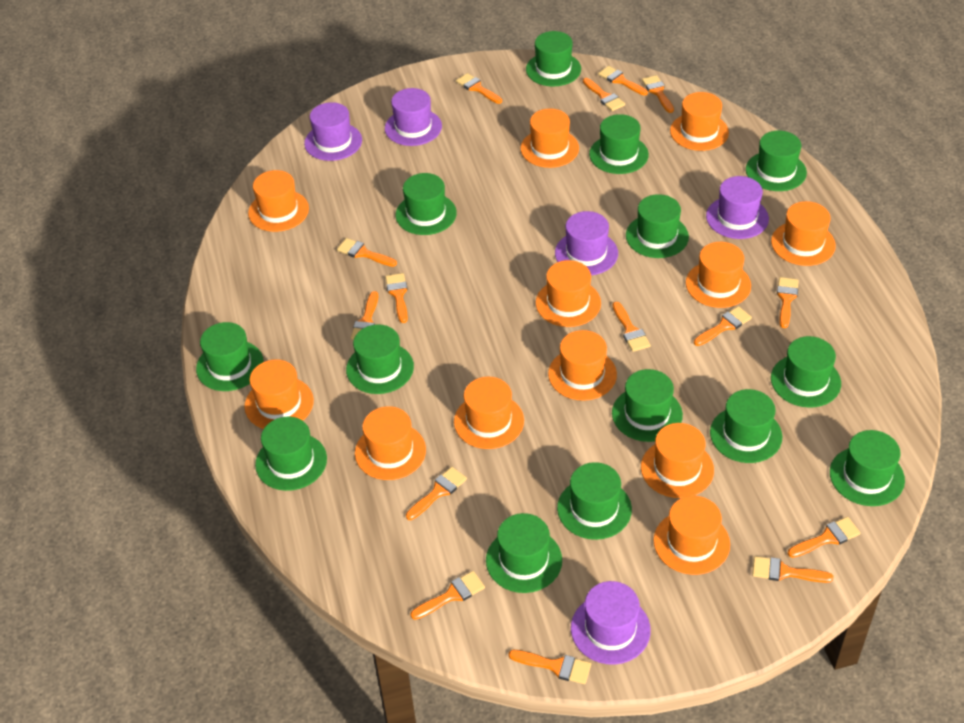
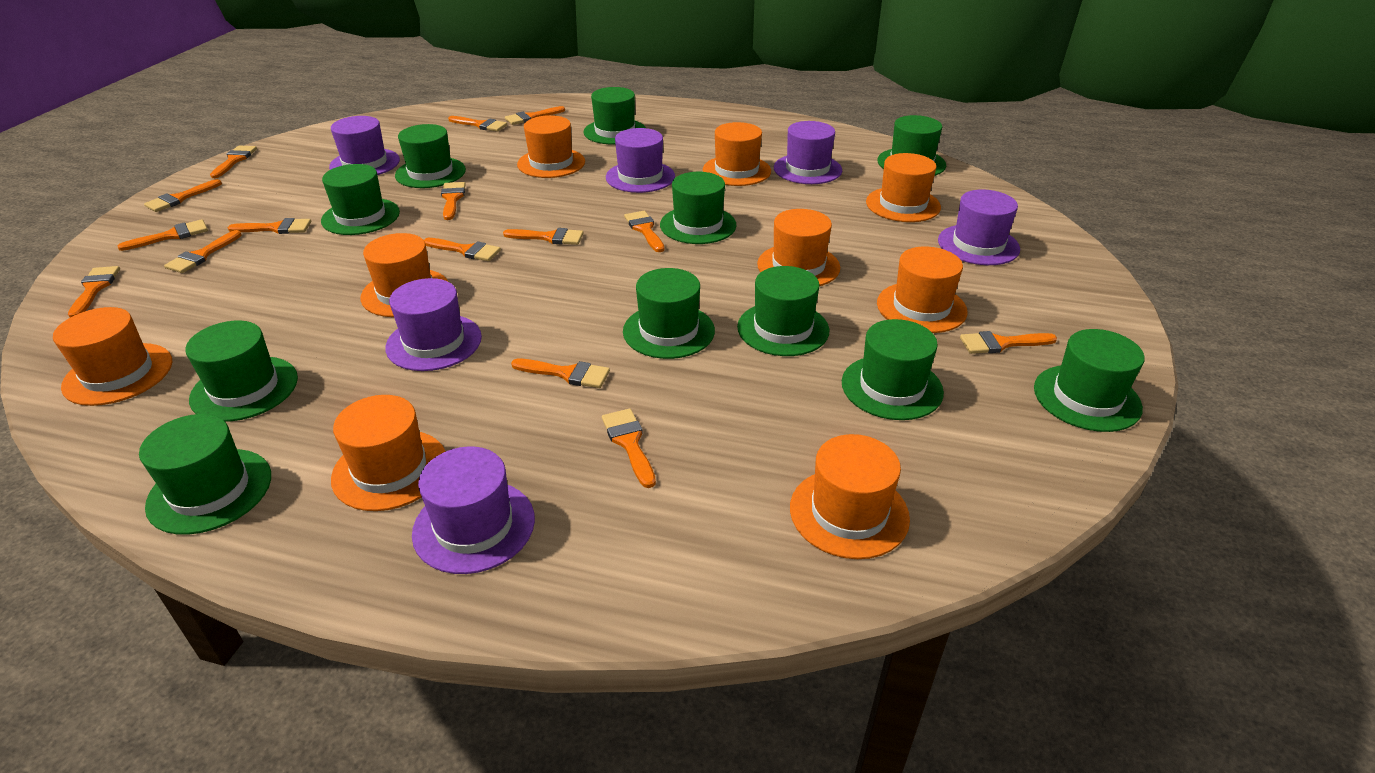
green hat: 14 -> 11
orange hat: 12 -> 9
purple hat: 5 -> 6

